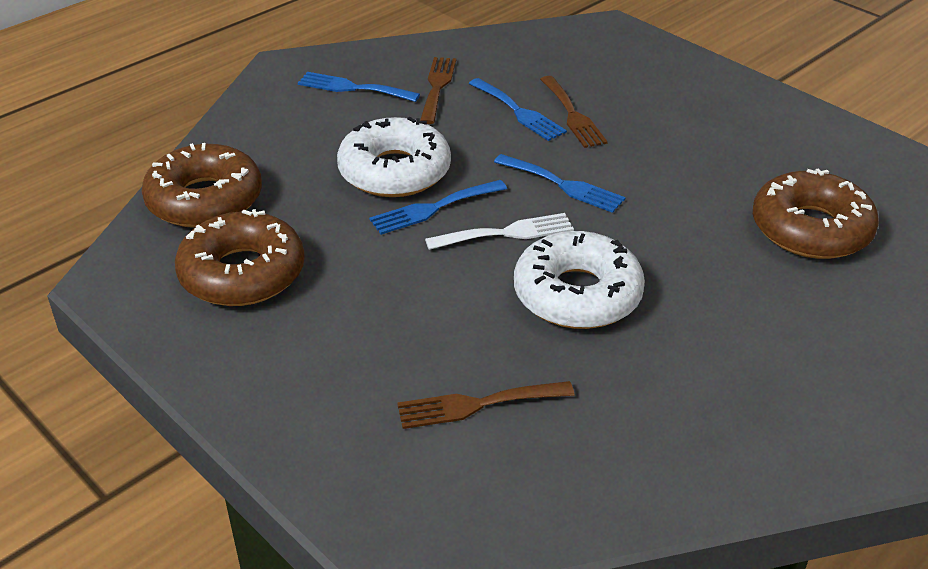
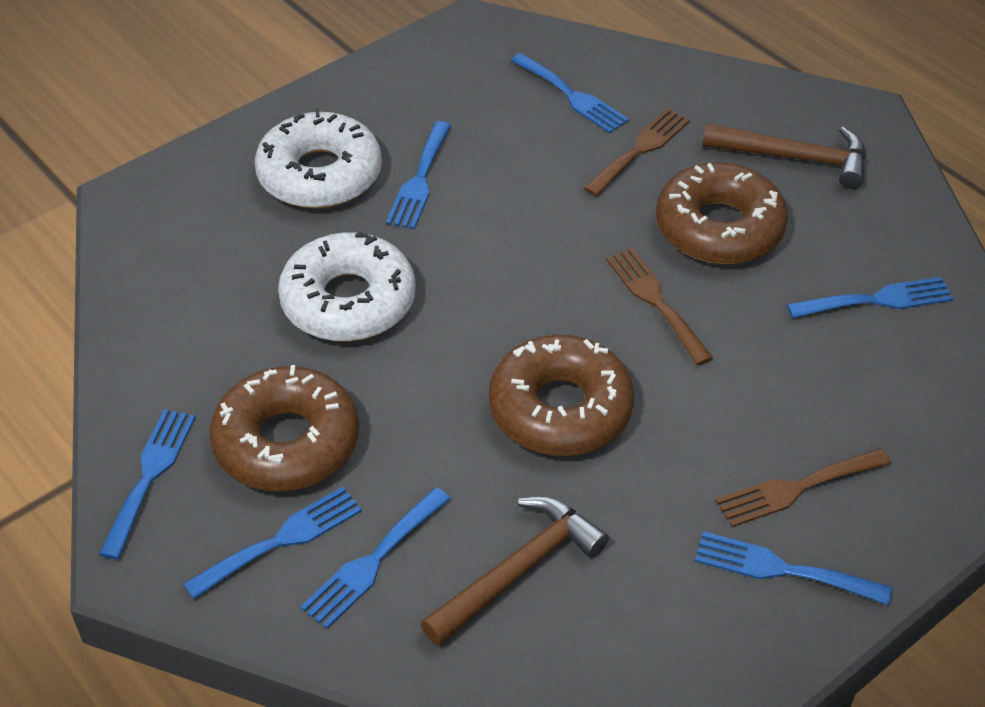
blue fork: 4 -> 7
brown hammer: 0 -> 2
white fork: 1 -> 0

